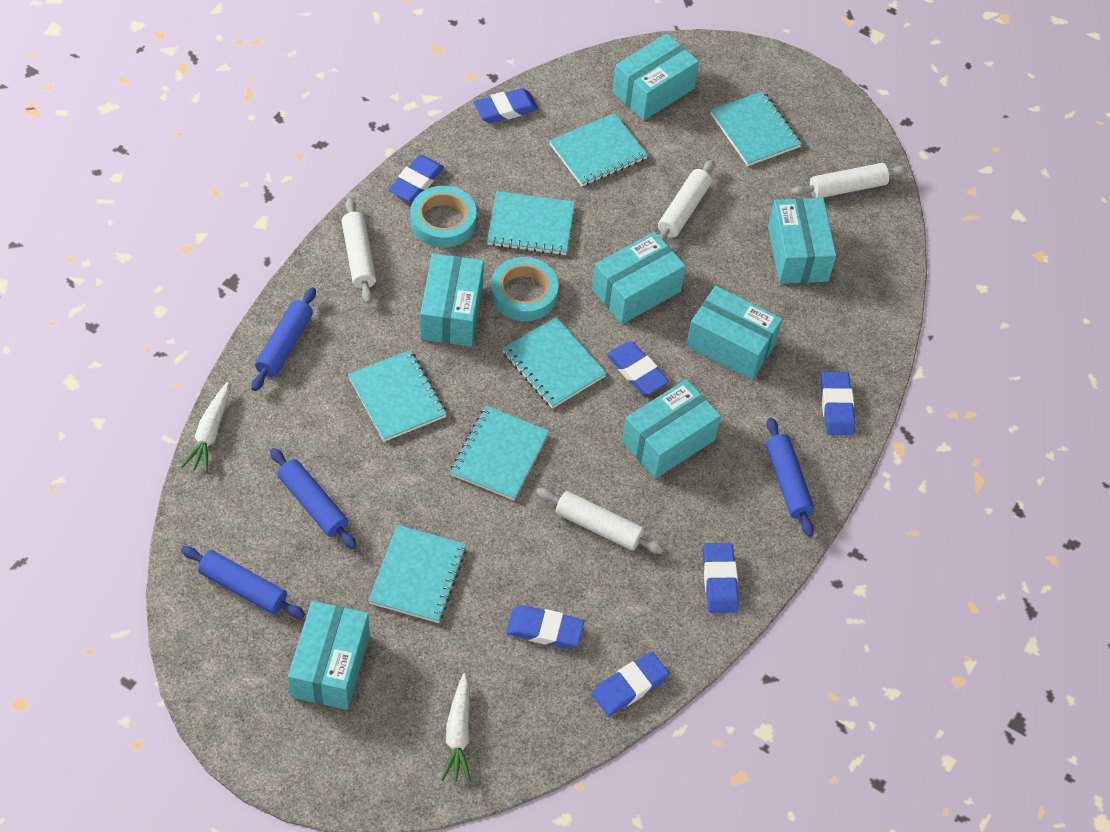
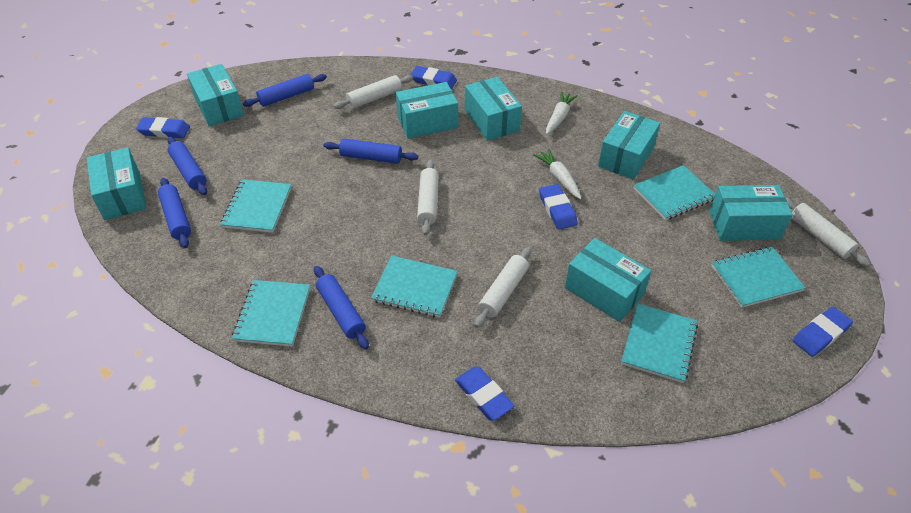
blue eraser: 7 -> 5
blue rolling pin: 4 -> 5
turquoise notebook: 7 -> 6
turquoise tape: 2 -> 0

